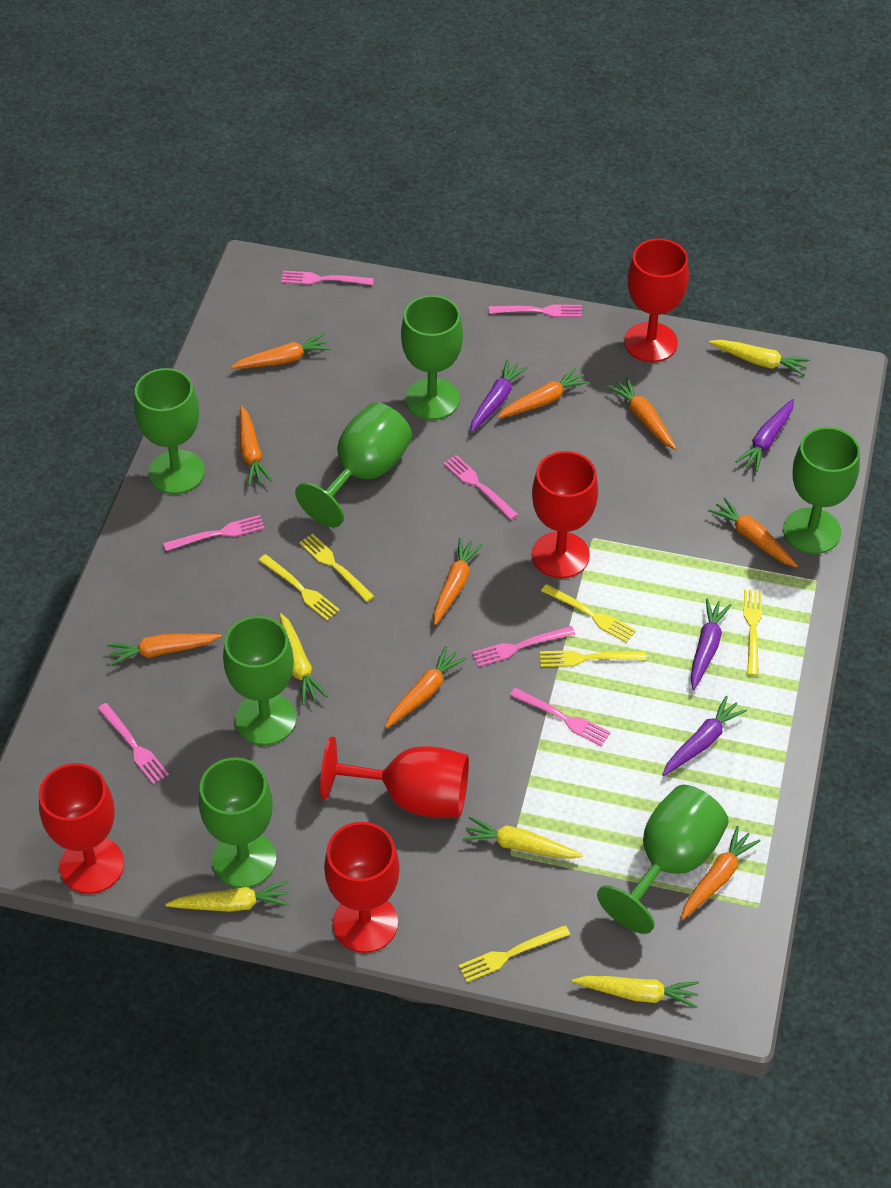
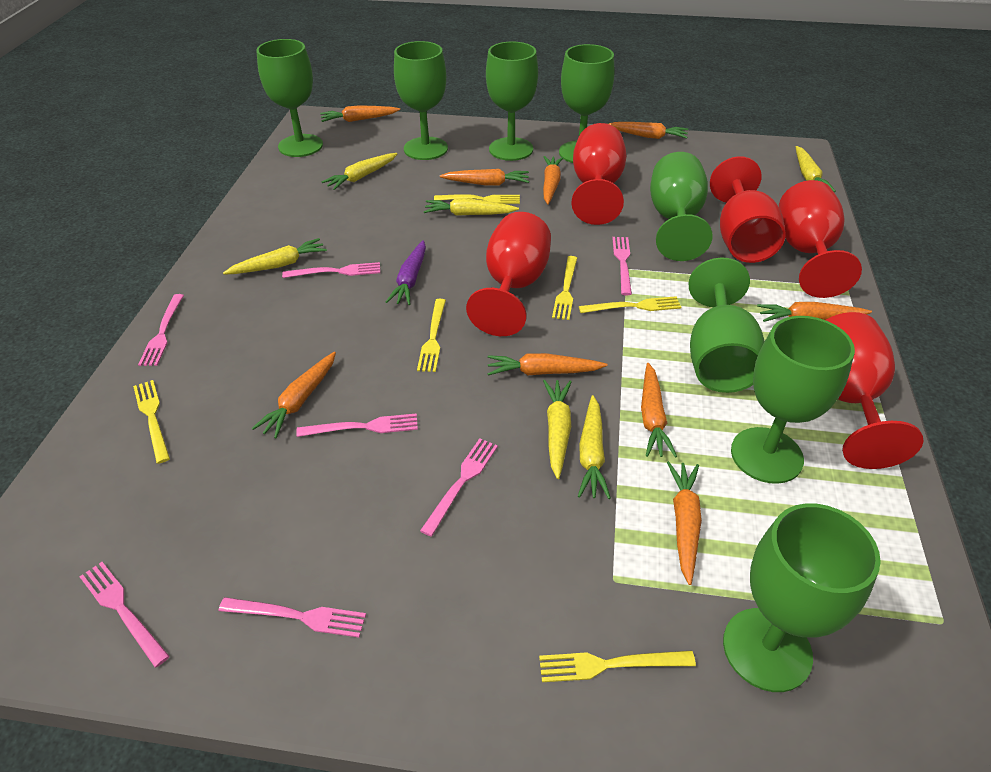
green goblet: 7 -> 8
purple carrot: 4 -> 1
yellow carrot: 5 -> 6

